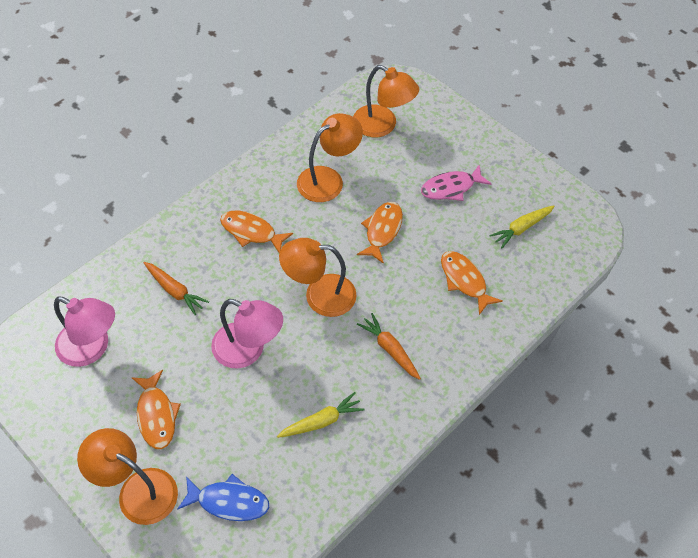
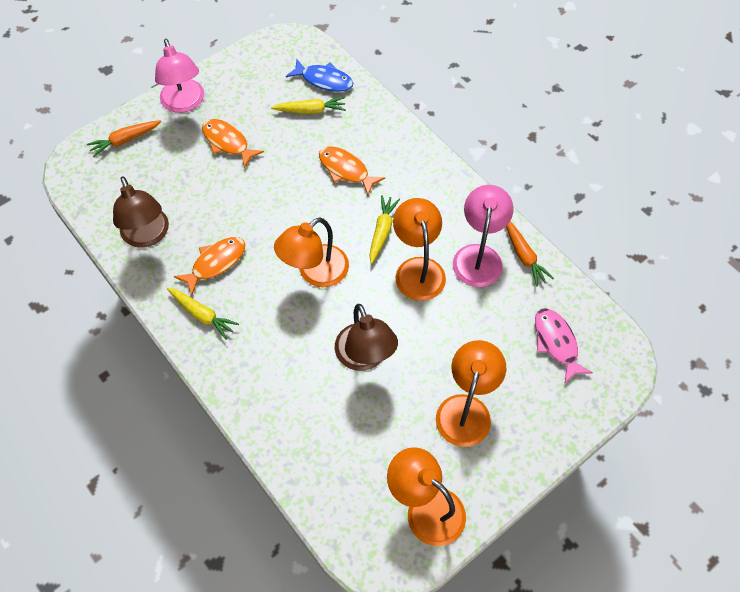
brown lamp: 0 -> 2
orange fish: 4 -> 3
yellow carrot: 2 -> 3

